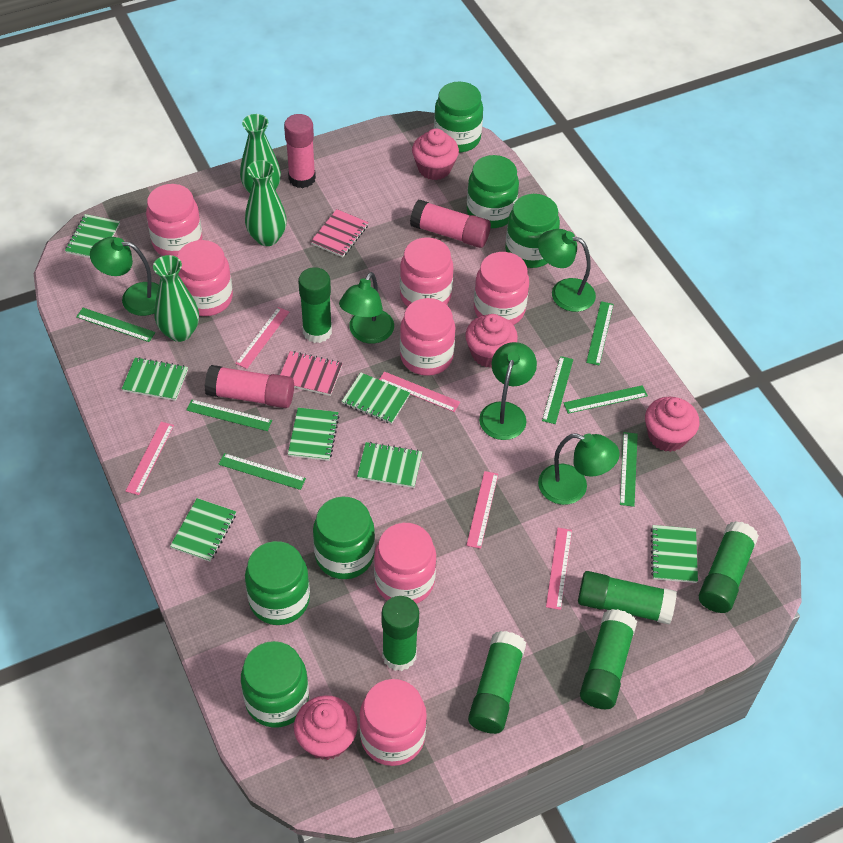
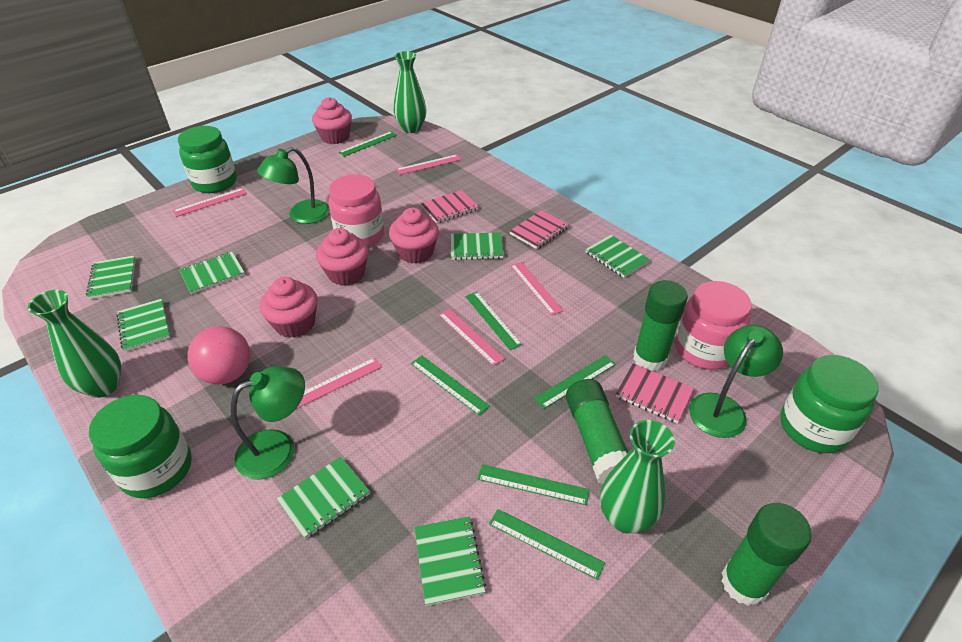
green glue stick: 6 -> 3
green jar: 6 -> 3
green lamp: 5 -> 3
green ruler: 7 -> 6
pink ball: 0 -> 1
pink glue stick: 3 -> 0
pink jar: 7 -> 2
pink notebook: 2 -> 3

